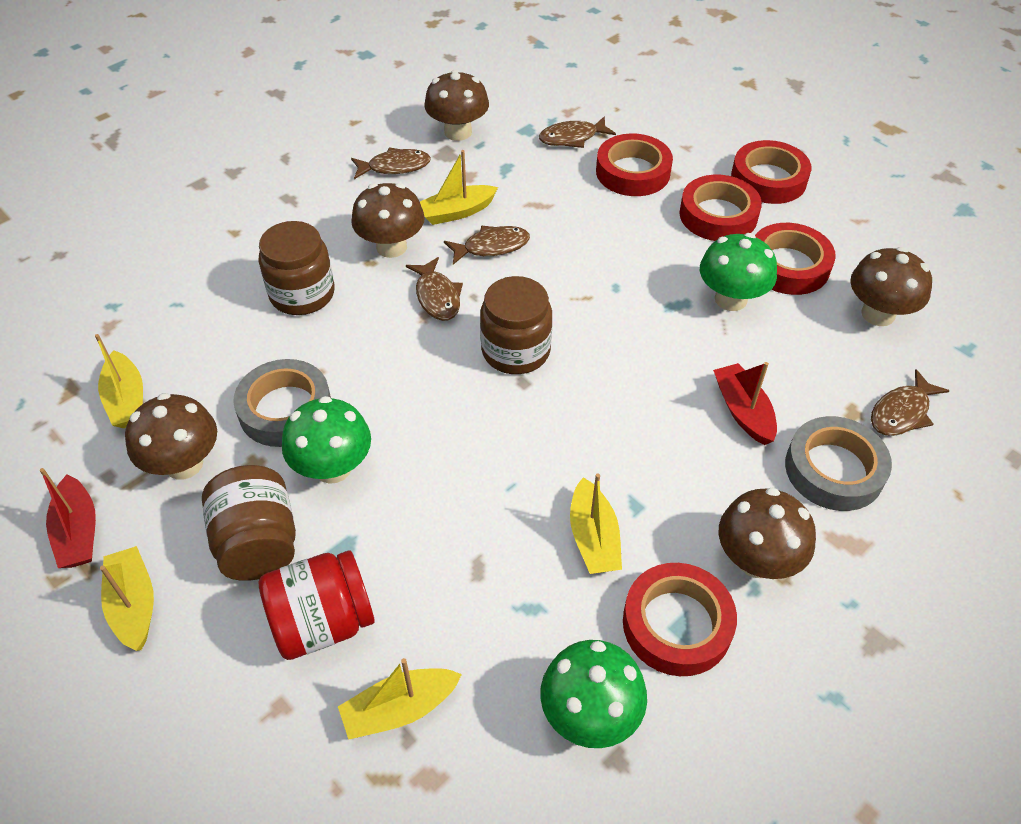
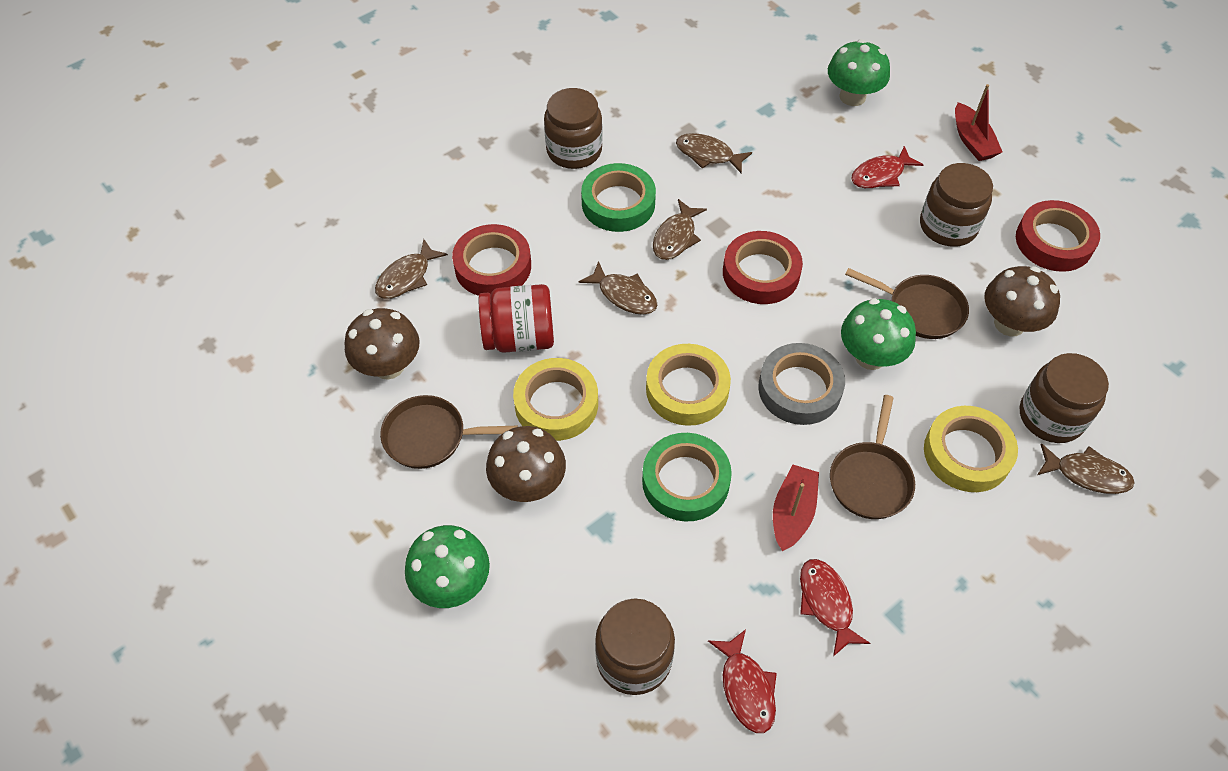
brown jar: 3 -> 4
brown mushroom: 5 -> 3
brown pan: 0 -> 3
green tape: 0 -> 2
grey tape: 2 -> 1
red fish: 0 -> 3
red tape: 5 -> 3
yellow boat: 5 -> 0
yellow tape: 0 -> 3

